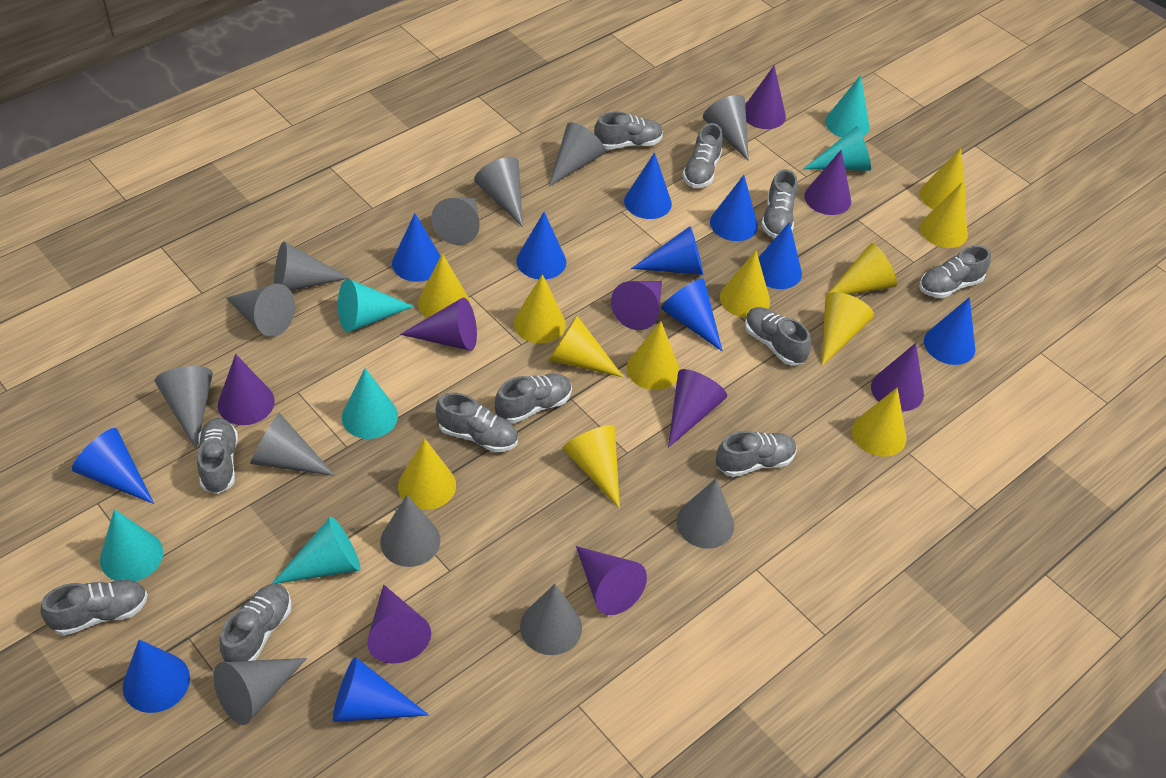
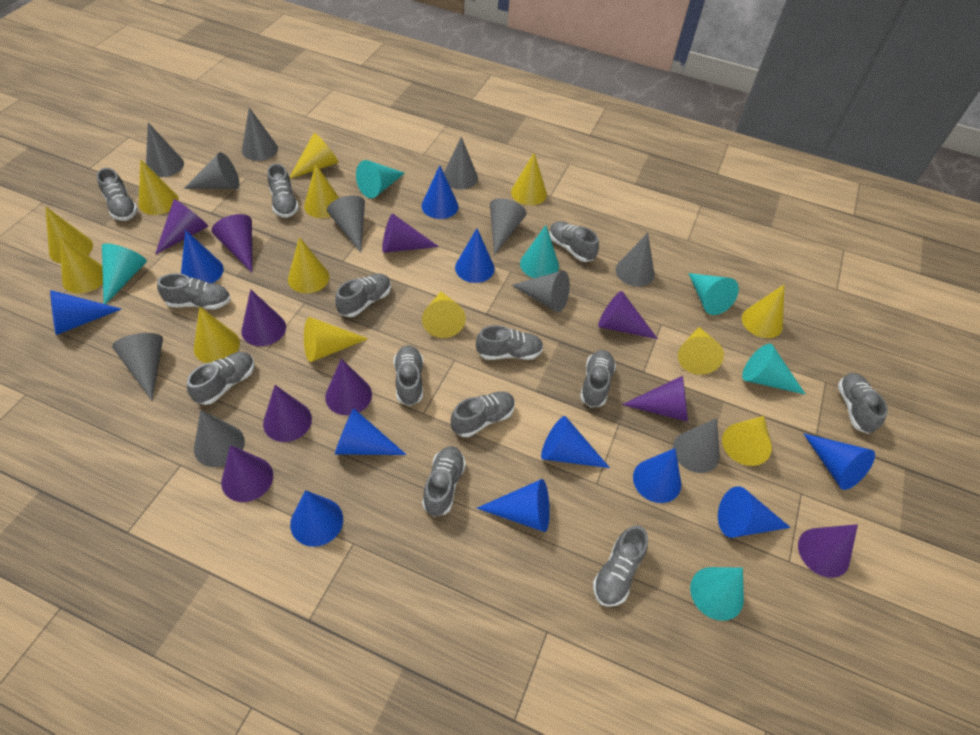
grey cone: 12 -> 11
grey shoe: 11 -> 13
purple cone: 9 -> 10
yellow cone: 12 -> 13

